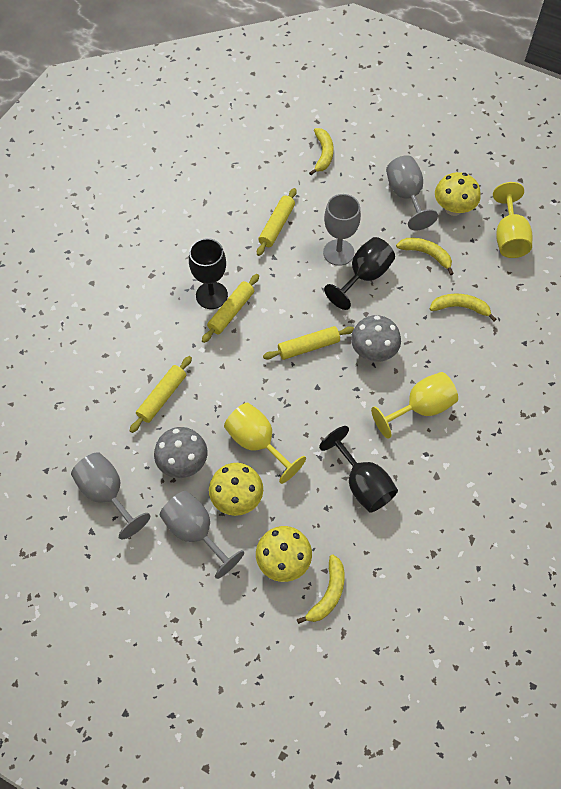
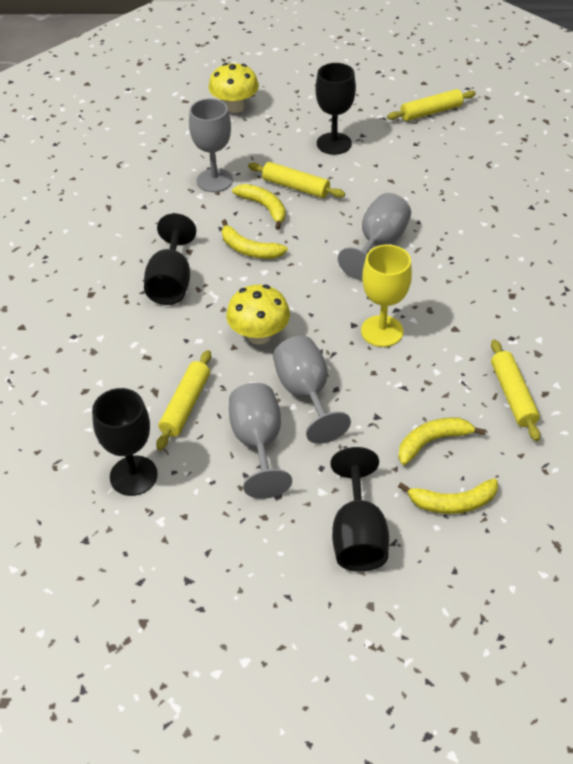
black goblet: 3 -> 4
grey mushroom: 2 -> 0
yellow goblet: 3 -> 1
yellow mushroom: 3 -> 2

